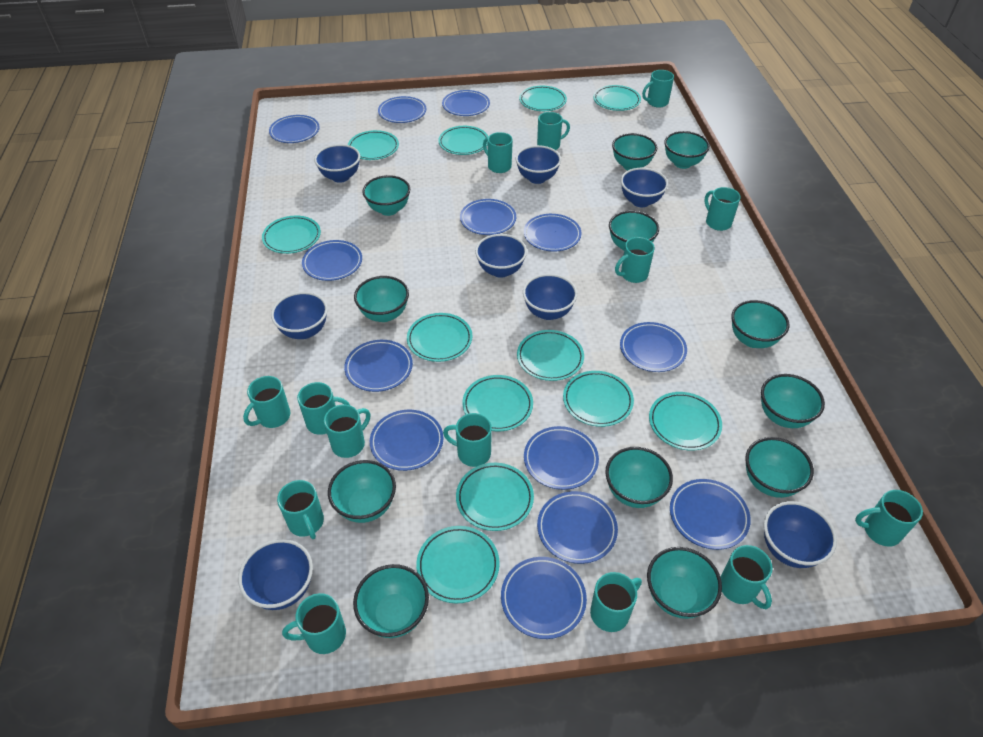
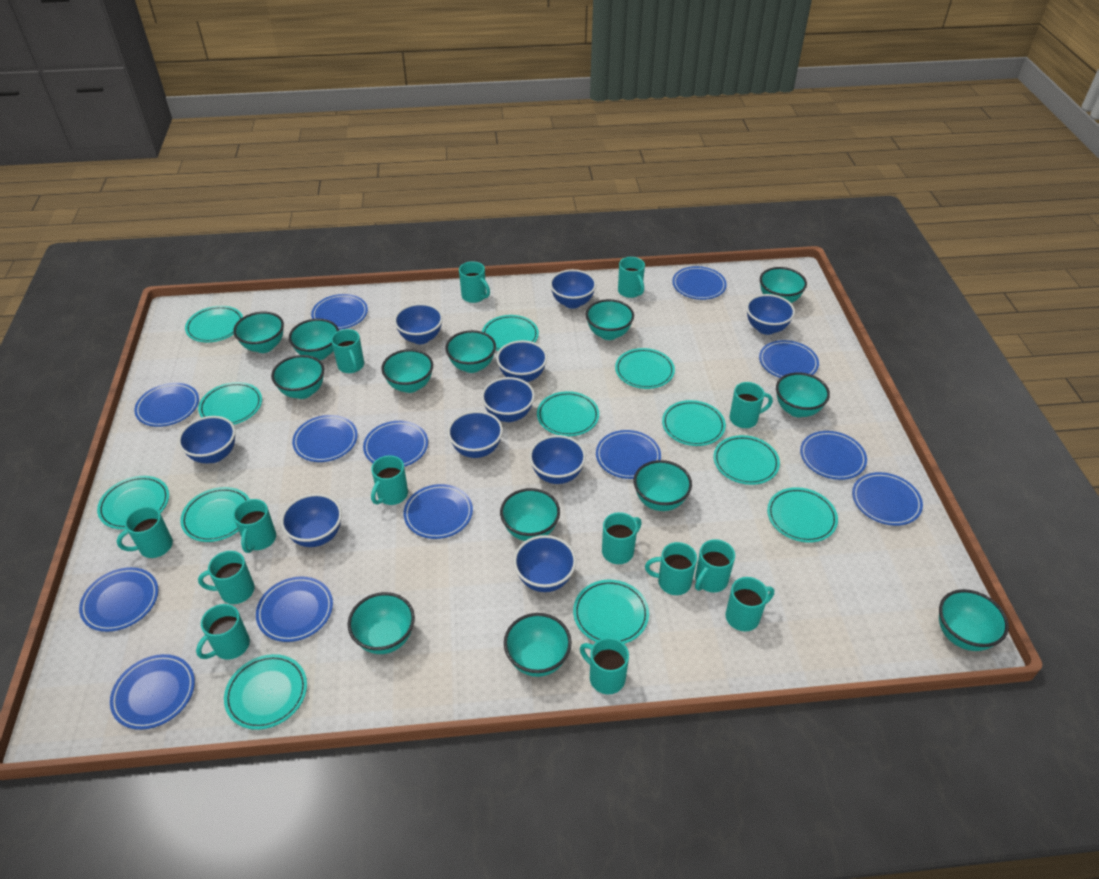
blue bowl: 8 -> 10
turquoise bowl: 12 -> 13

